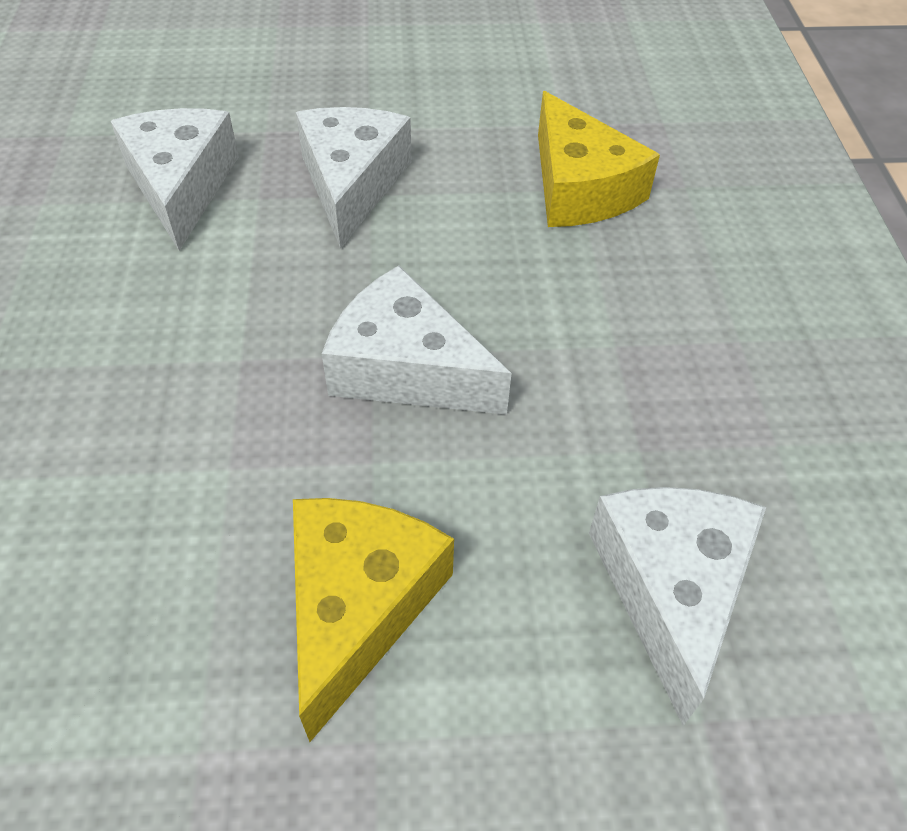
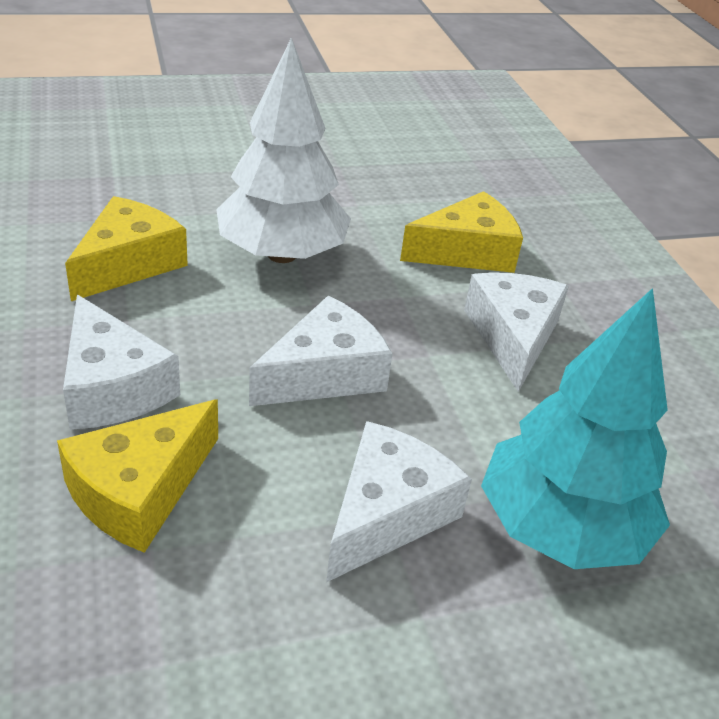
turquoise tree: 0 -> 1
white tree: 0 -> 1
yellow cheese: 2 -> 3

